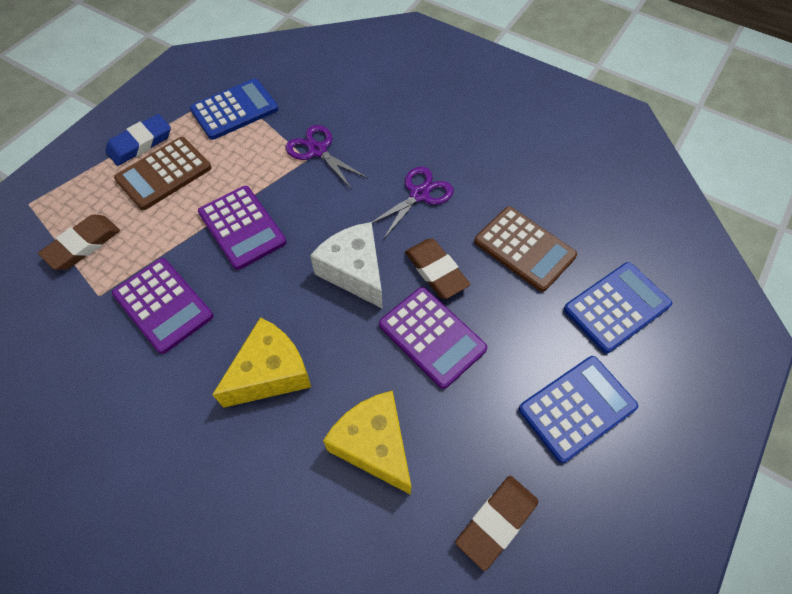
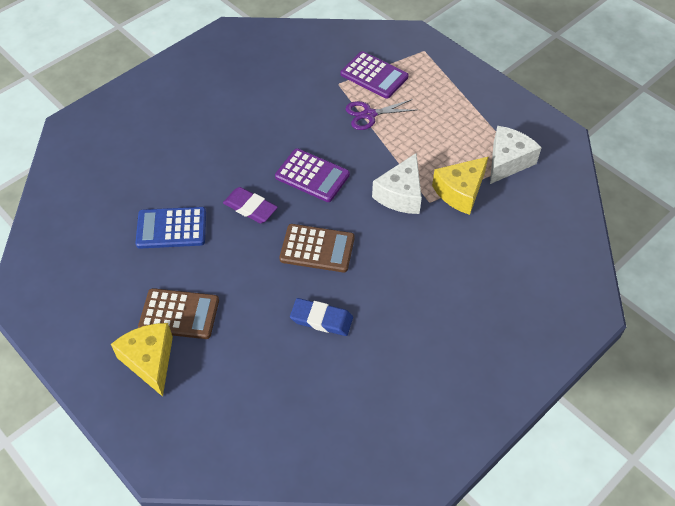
blue calculator: 3 -> 1
brown eraser: 3 -> 0
purple calculator: 3 -> 2
purple eraser: 0 -> 1
purple scissors: 2 -> 1
white cheese: 1 -> 2

